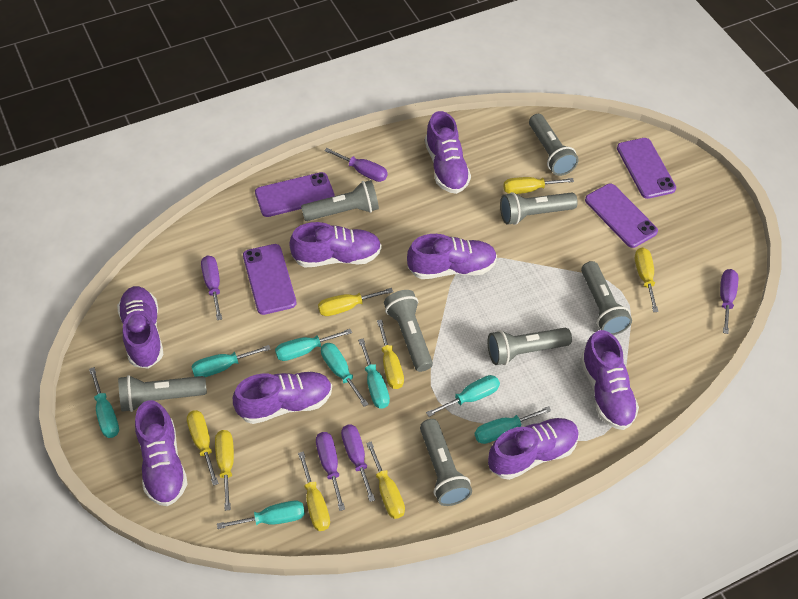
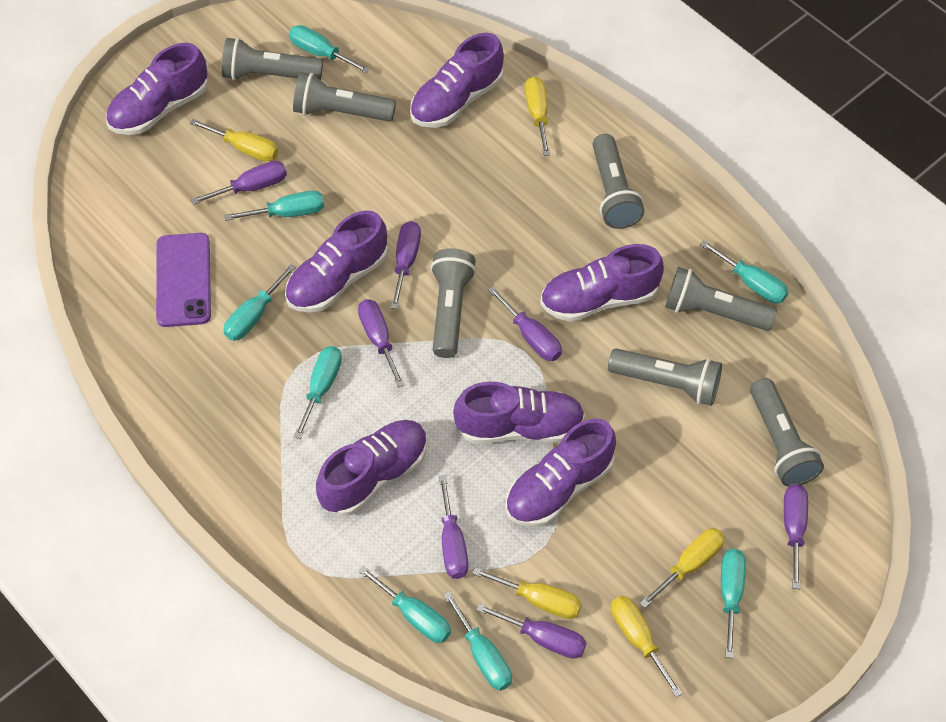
grey flashlight: 8 -> 7
purple phone: 4 -> 1
purple screwdriver: 5 -> 7
purple shoe: 8 -> 7
yellow screwdriver: 8 -> 5

